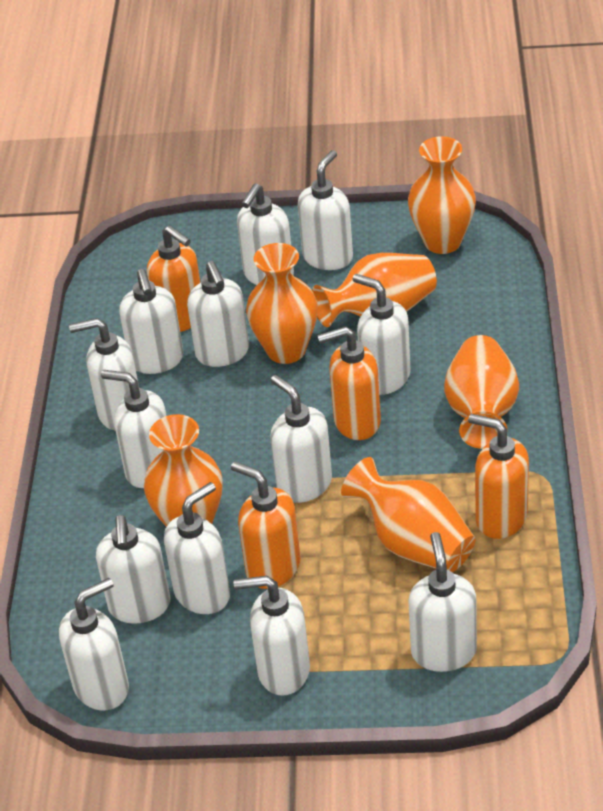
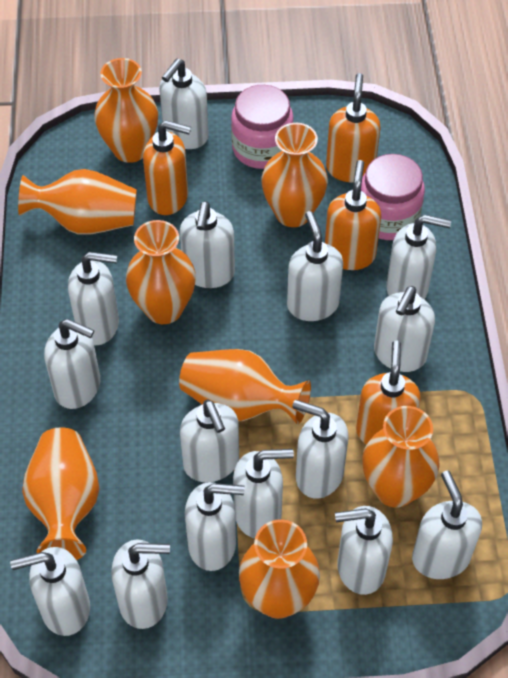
orange vase: 6 -> 8
pink jar: 0 -> 2
white soap dispenser: 13 -> 15

